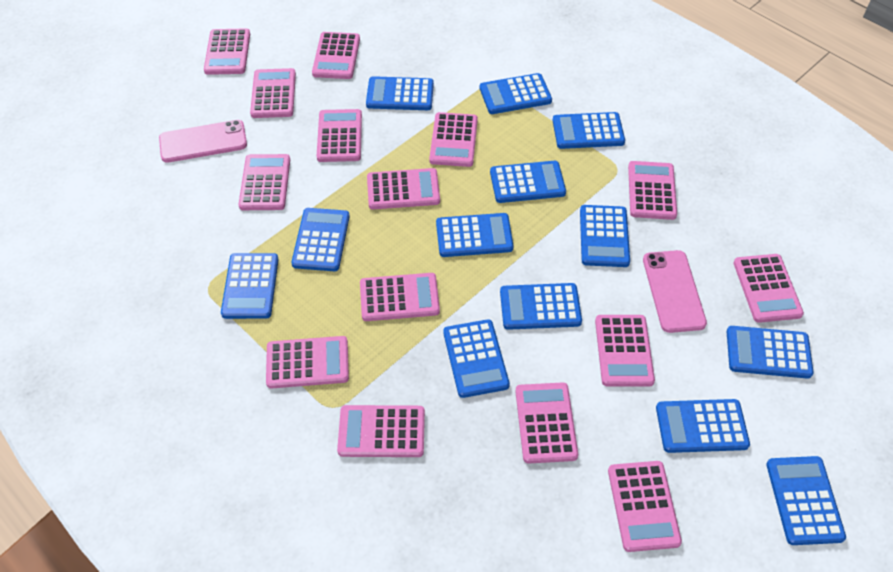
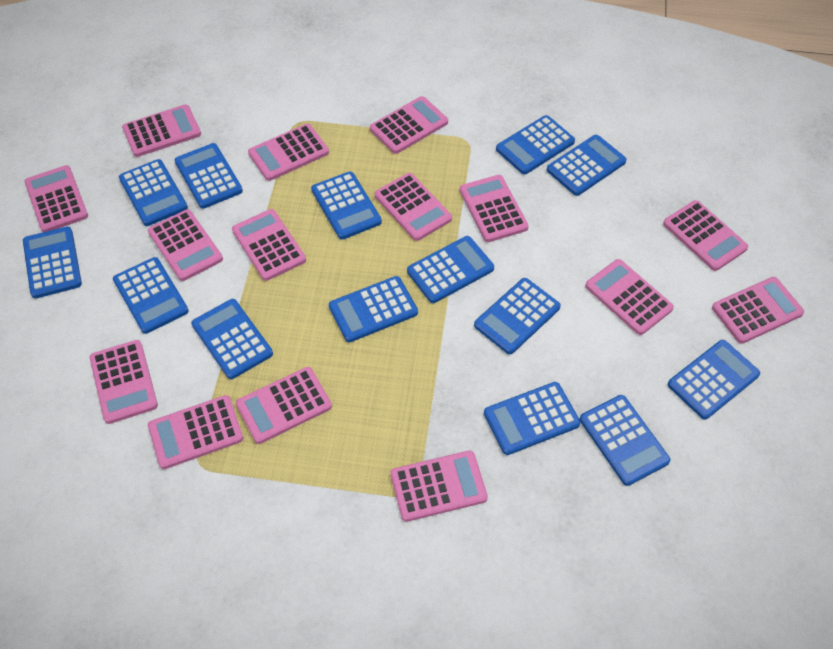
blue calculator: 13 -> 14
pink phone: 2 -> 0

